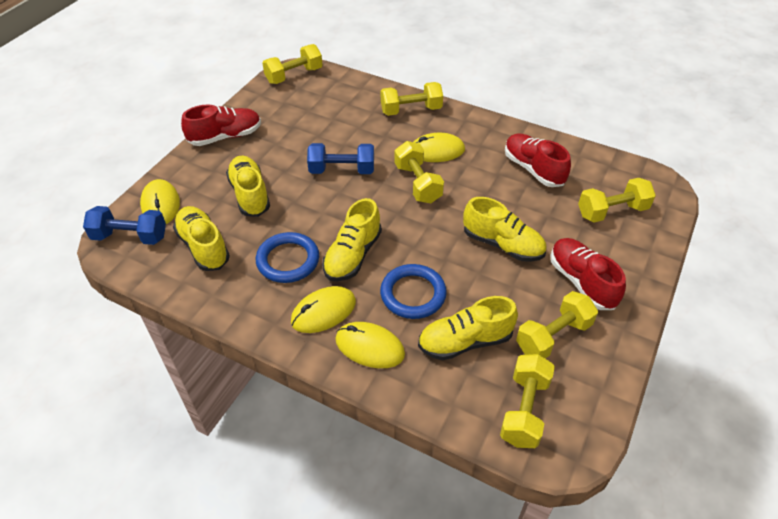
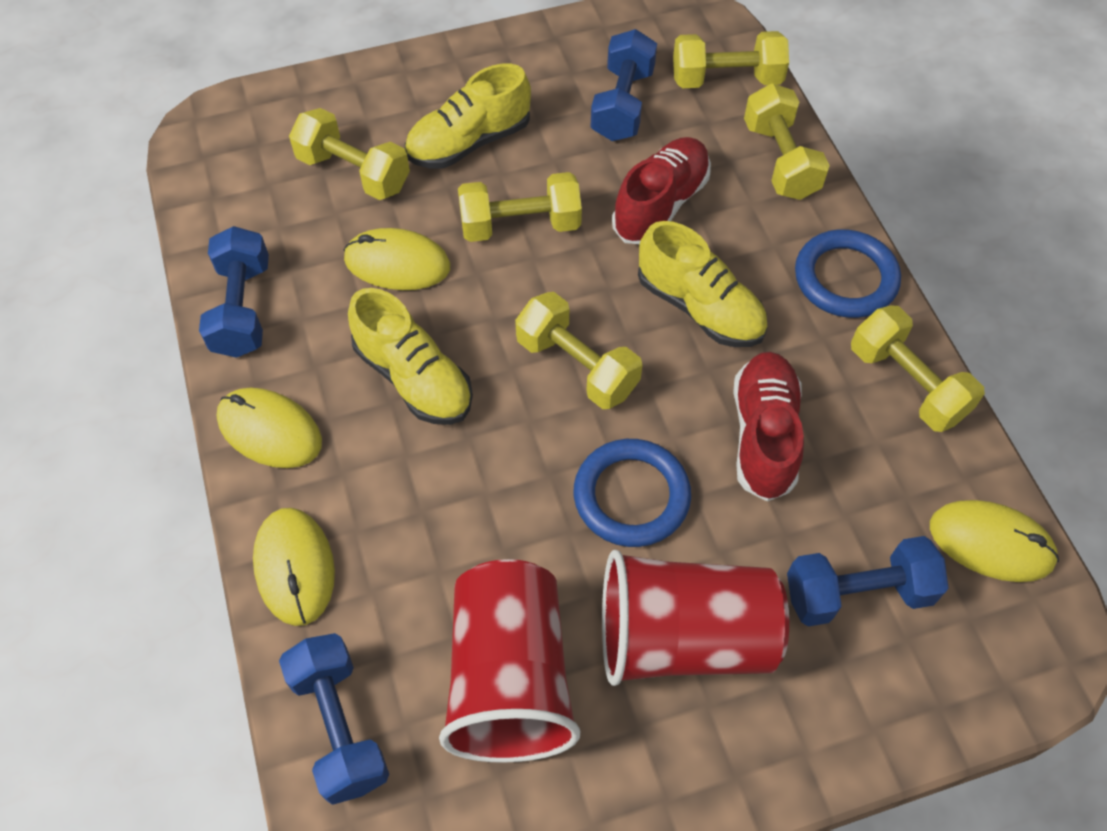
blue dumbbell: 2 -> 4
red cup: 0 -> 2
red shoe: 3 -> 2
yellow shoe: 5 -> 3

